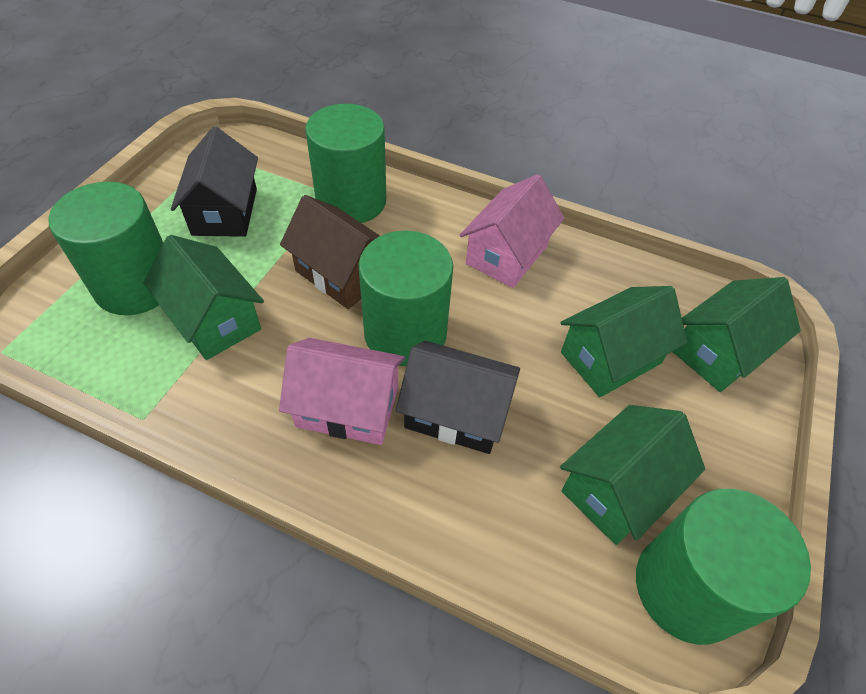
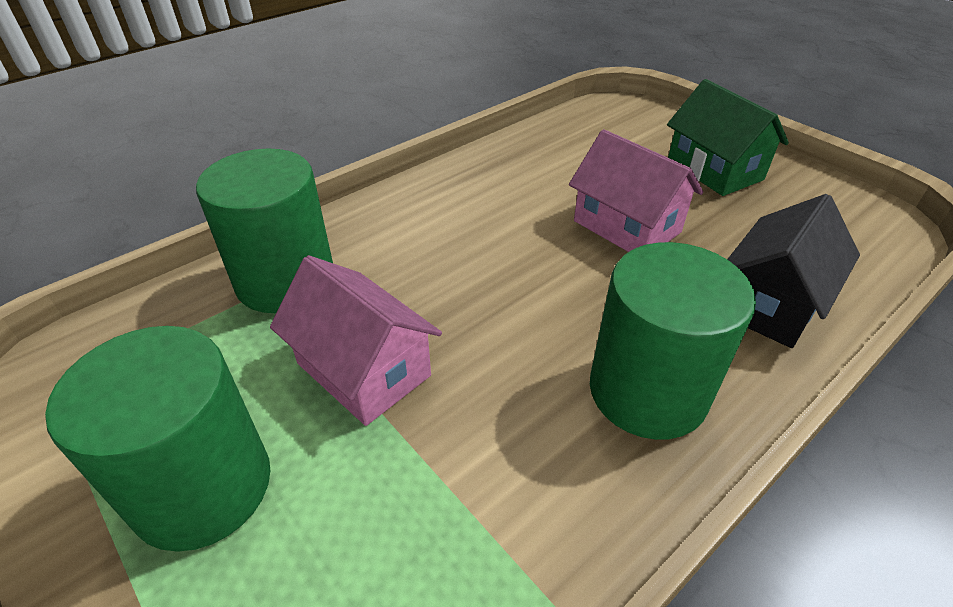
black house: 2 -> 1
brown house: 1 -> 0
green cylinder: 4 -> 3
green house: 4 -> 1

